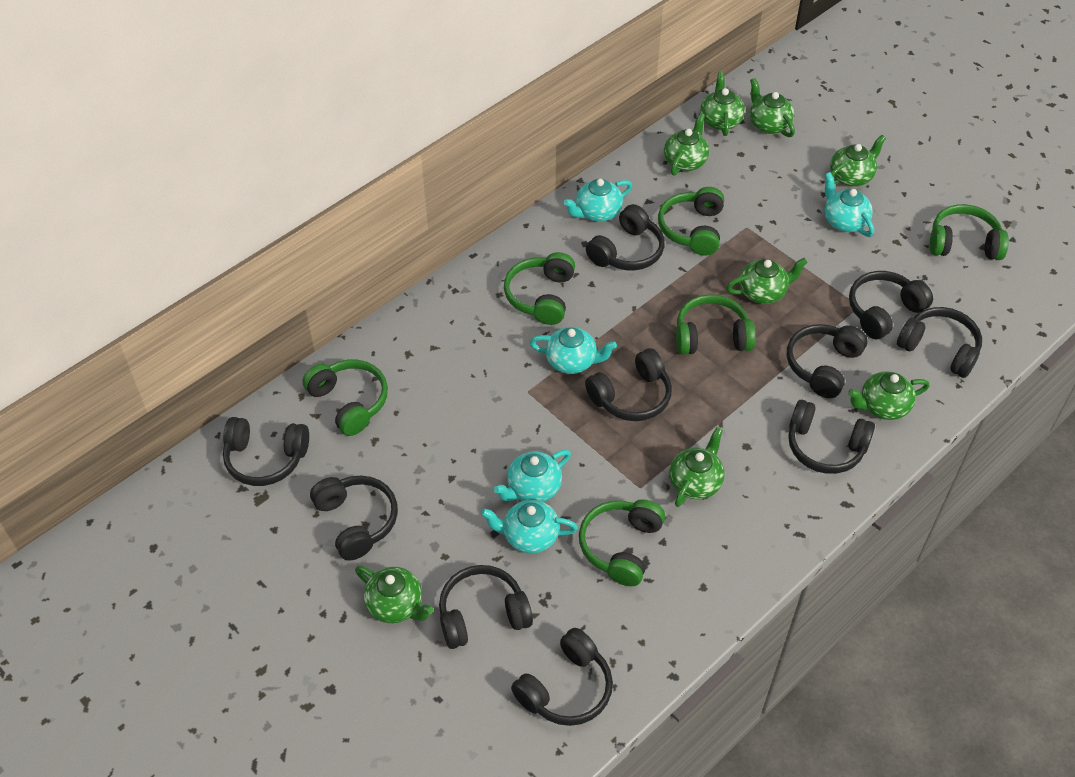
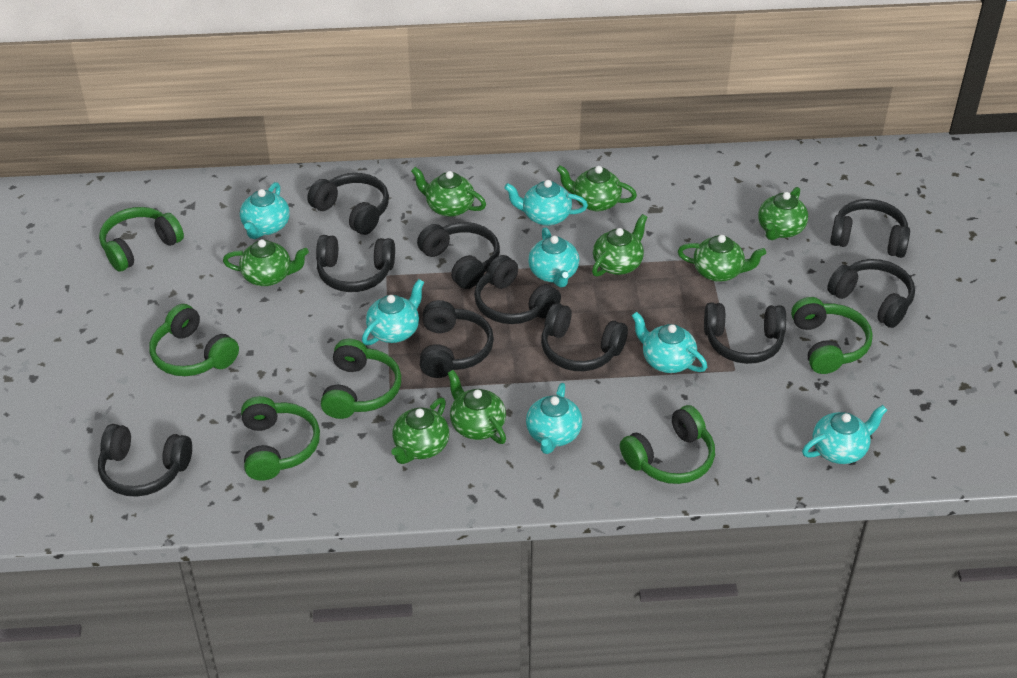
turquoise teapot: 5 -> 7

